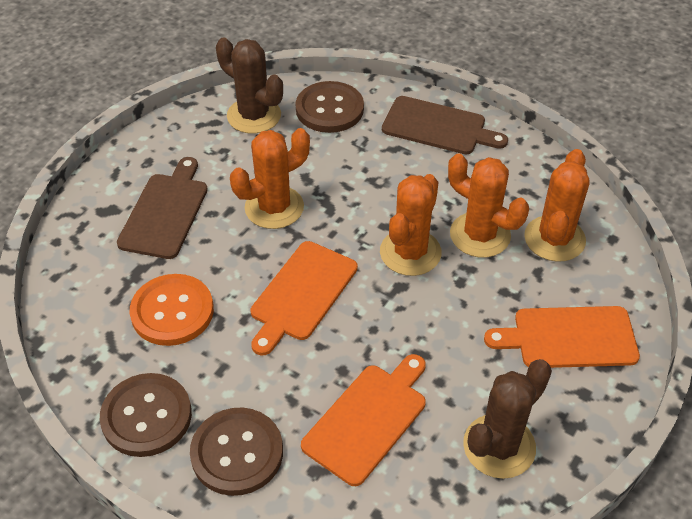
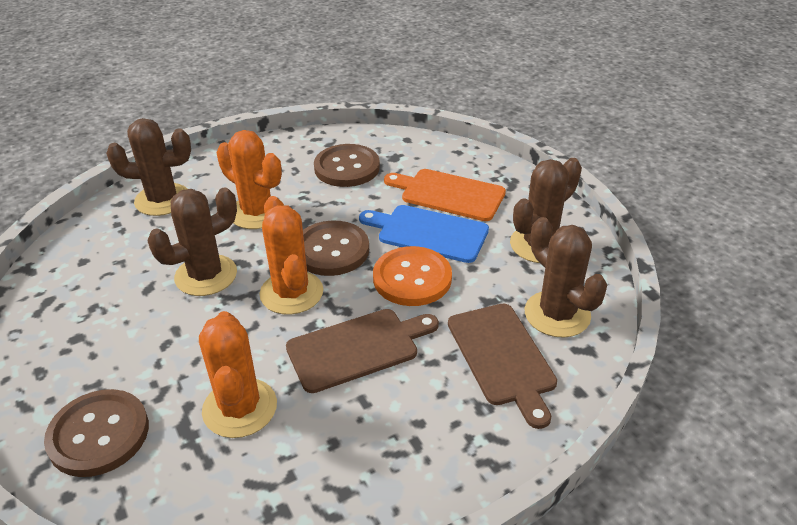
blue cutting board: 0 -> 1
brown cactus: 2 -> 4
orange cactus: 4 -> 3
orange cutting board: 3 -> 1

